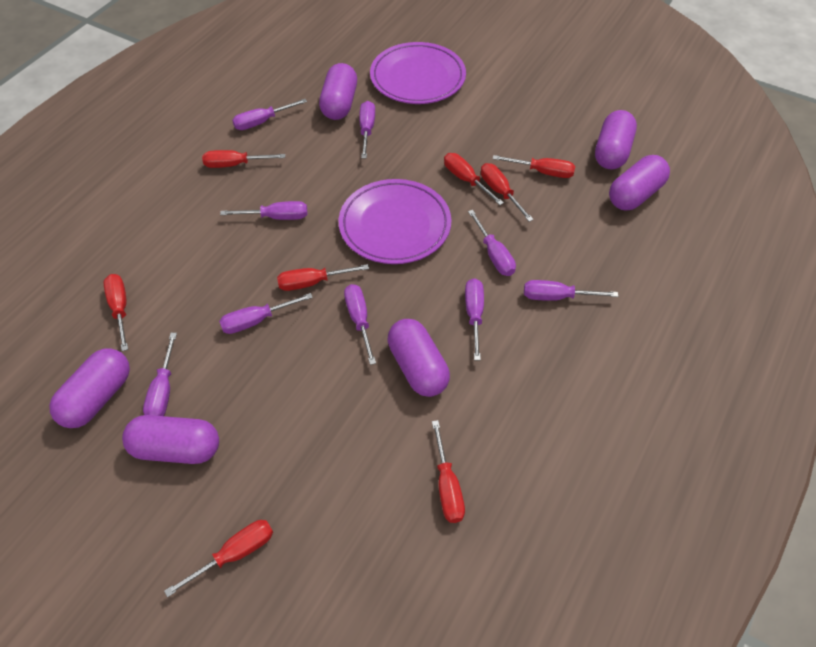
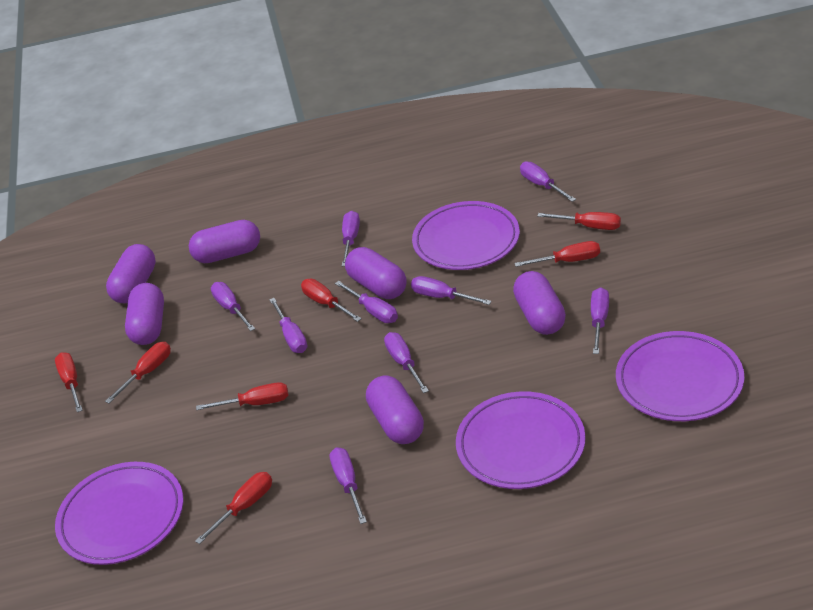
purple plate: 2 -> 4
red screwdriver: 8 -> 7

